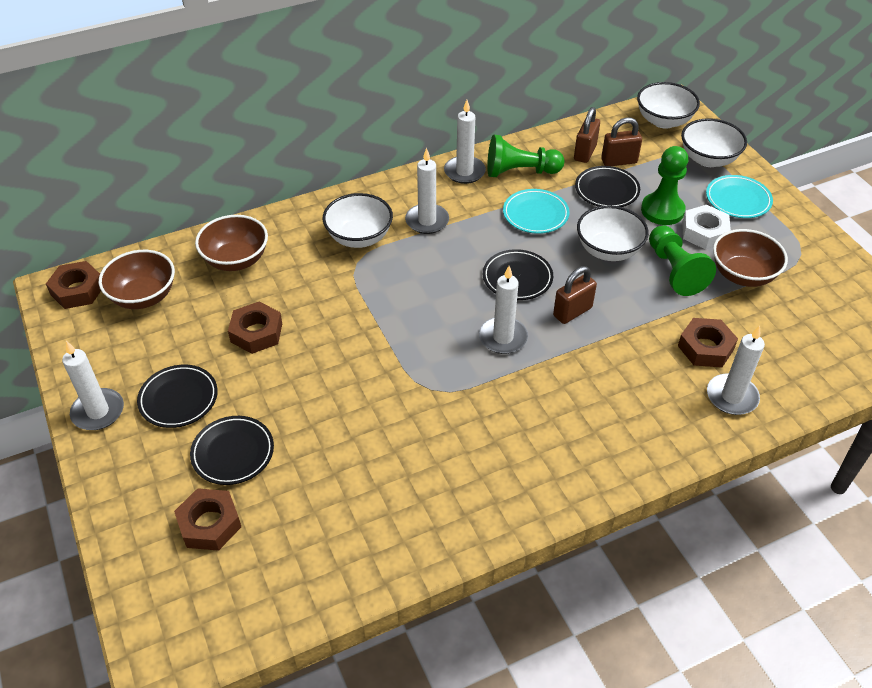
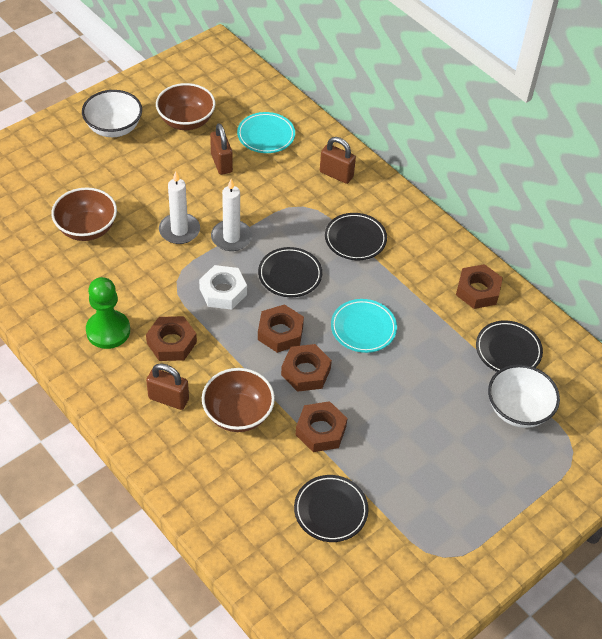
brown nut: 4 -> 5
green pawn: 3 -> 1
white bowl: 4 -> 2
white candle: 5 -> 2

